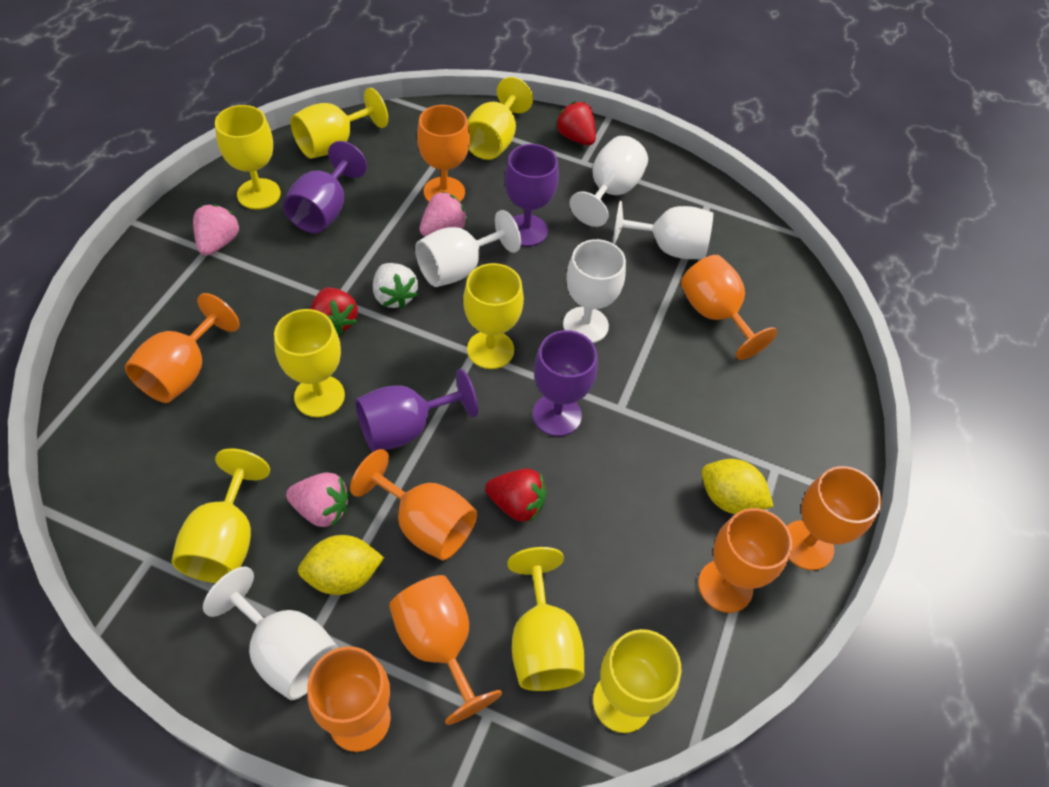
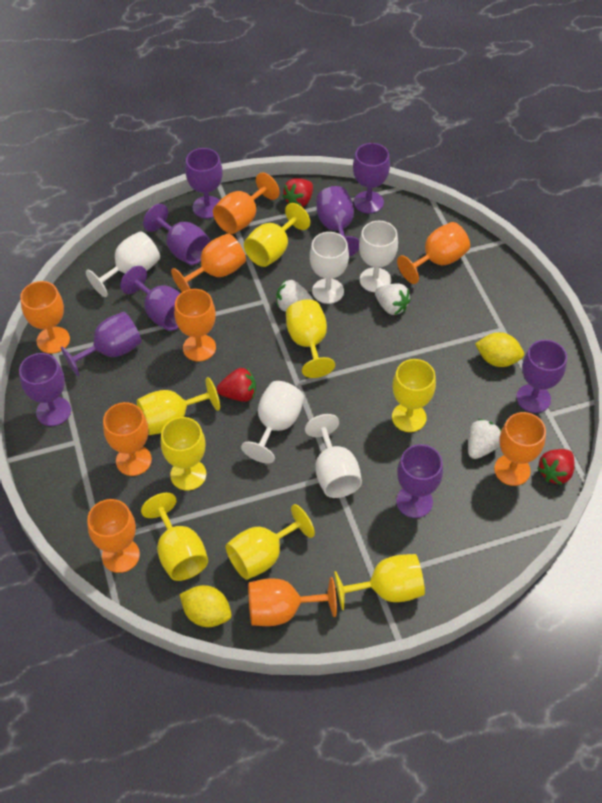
orange goblet: 8 -> 9
pink strawberry: 3 -> 0
purple goblet: 4 -> 9
white strawberry: 1 -> 3

